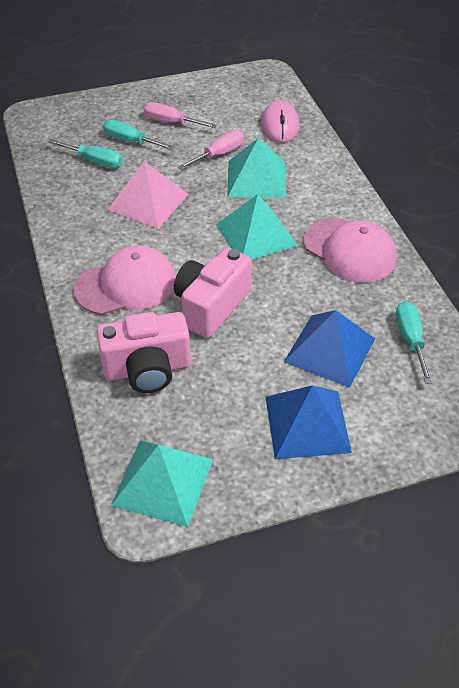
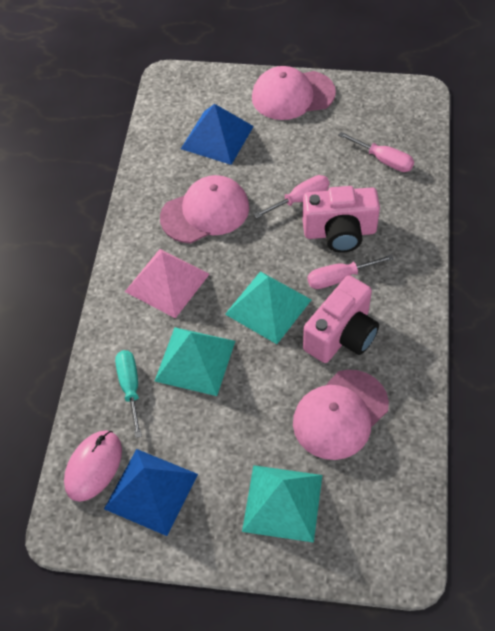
pink cap: 2 -> 3
pink screwdriver: 2 -> 3
turquoise screwdriver: 3 -> 1

